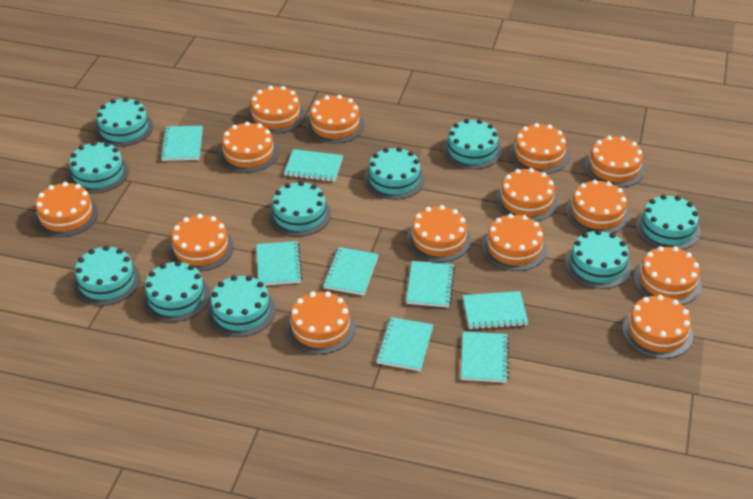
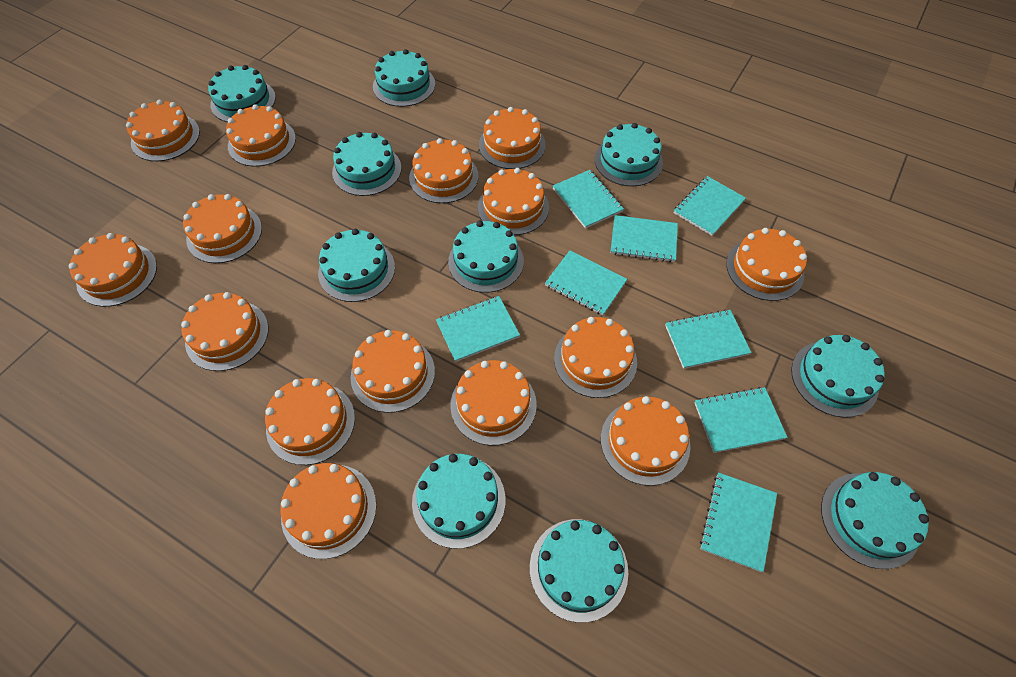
orange cake: 14 -> 15

